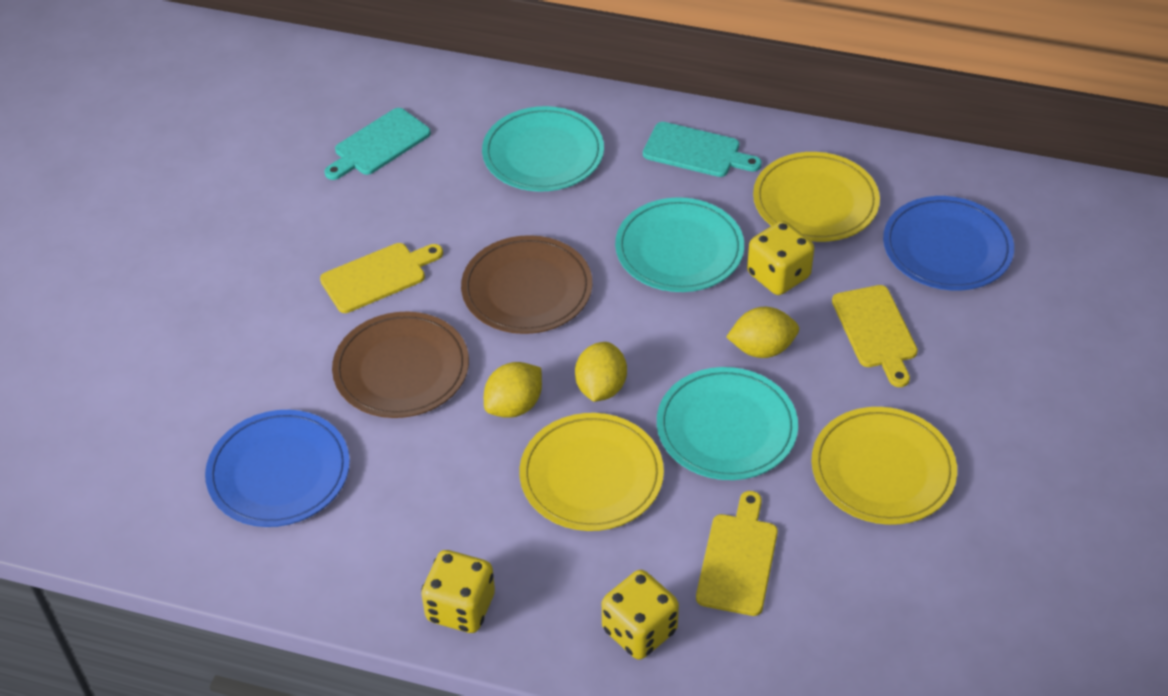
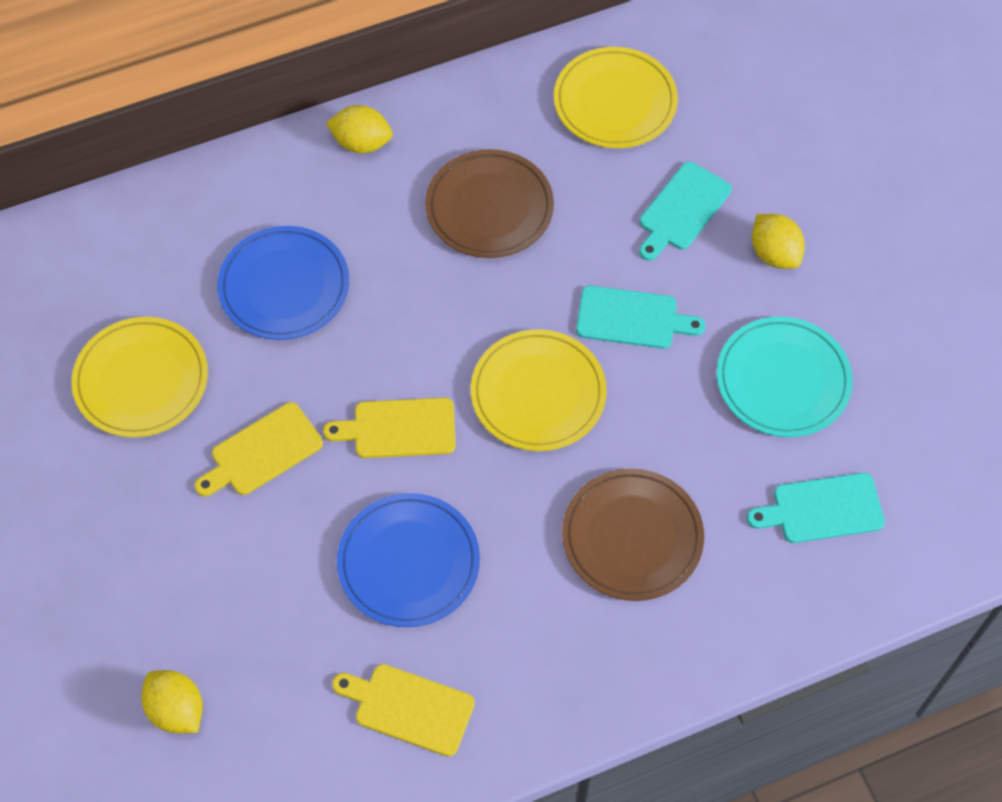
turquoise cutting board: 2 -> 3
turquoise plate: 3 -> 1
yellow dice: 3 -> 0

